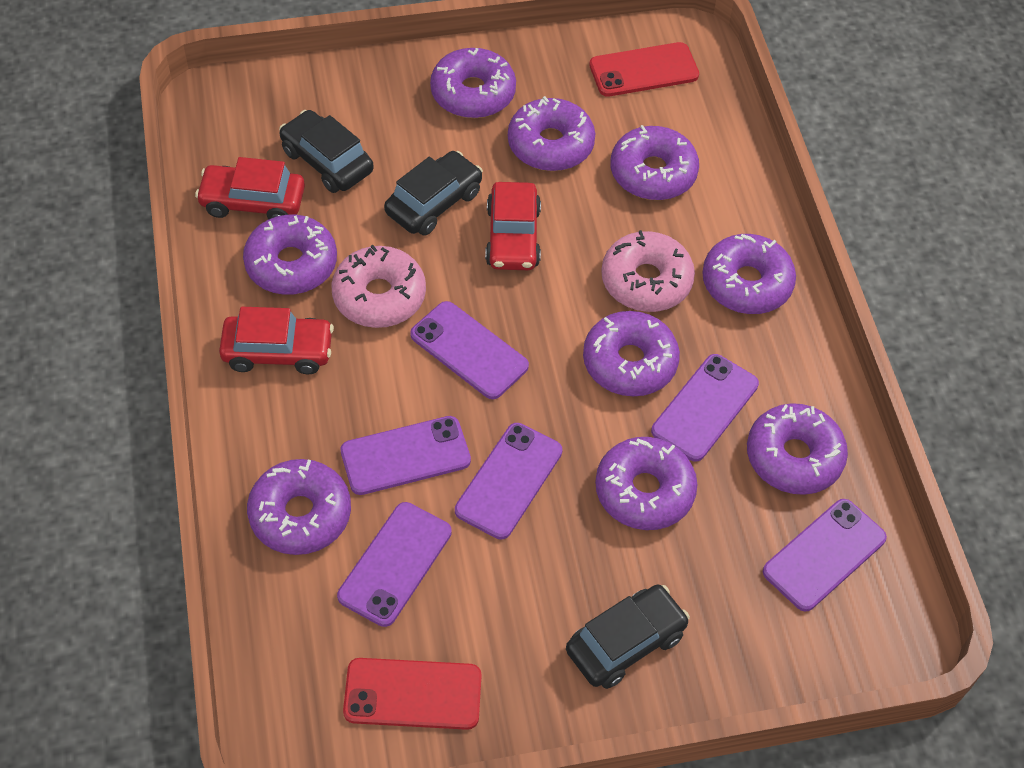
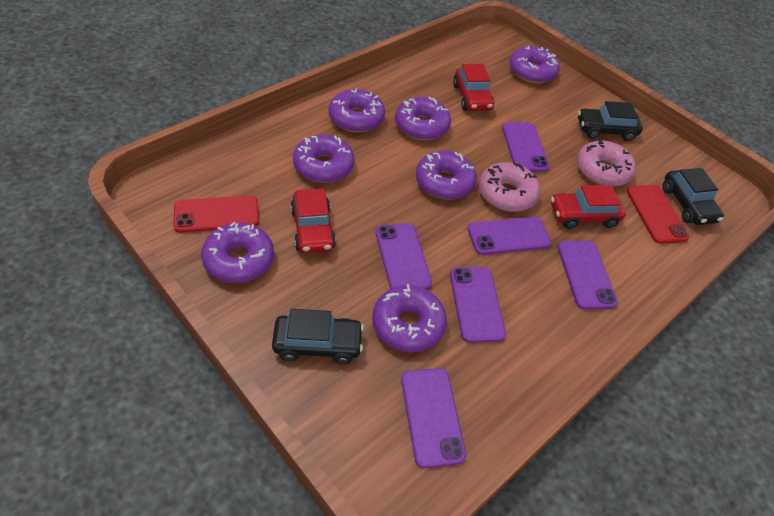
purple donut: 9 -> 7

